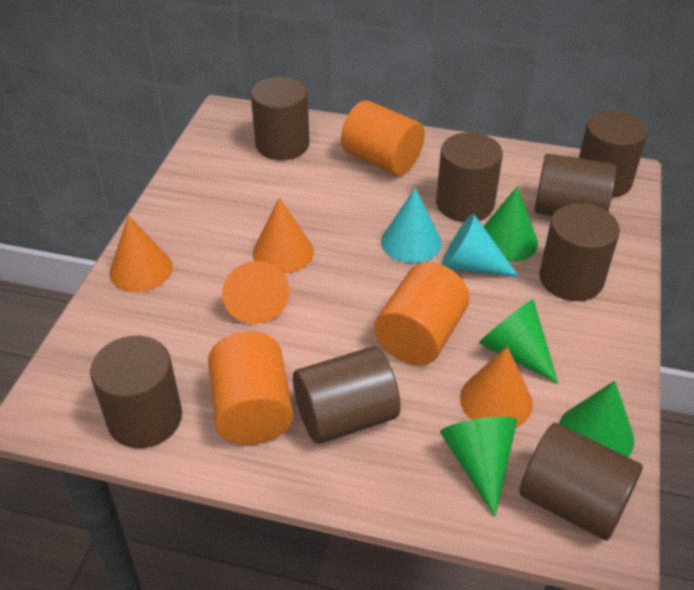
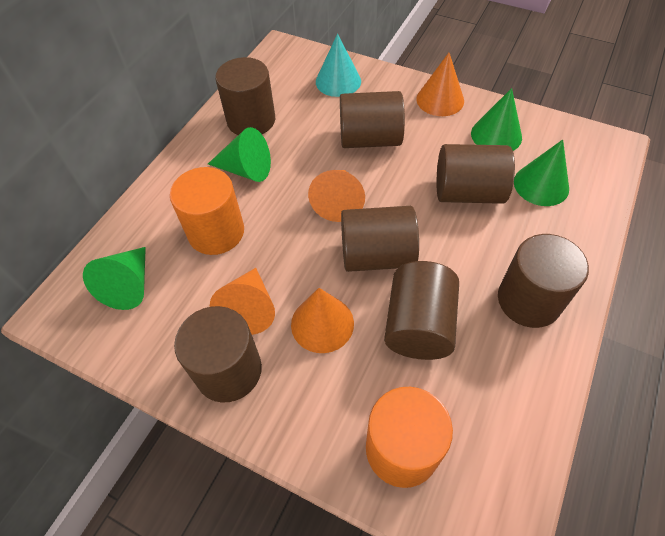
brown cylinder: 8 -> 7
orange cylinder: 3 -> 2
turquoise cone: 2 -> 1

